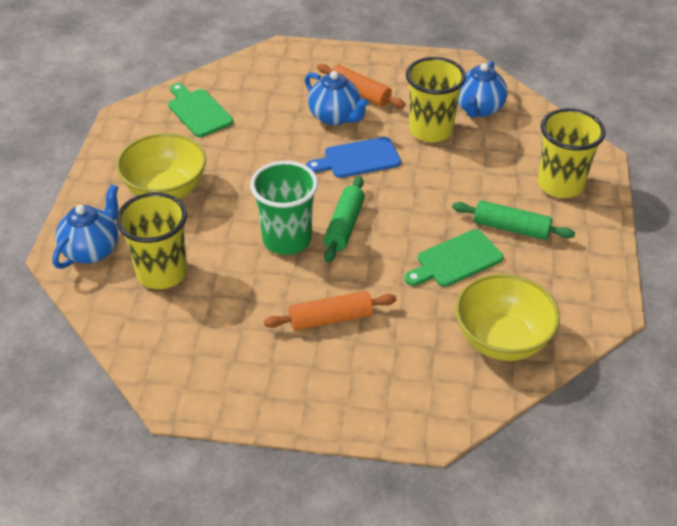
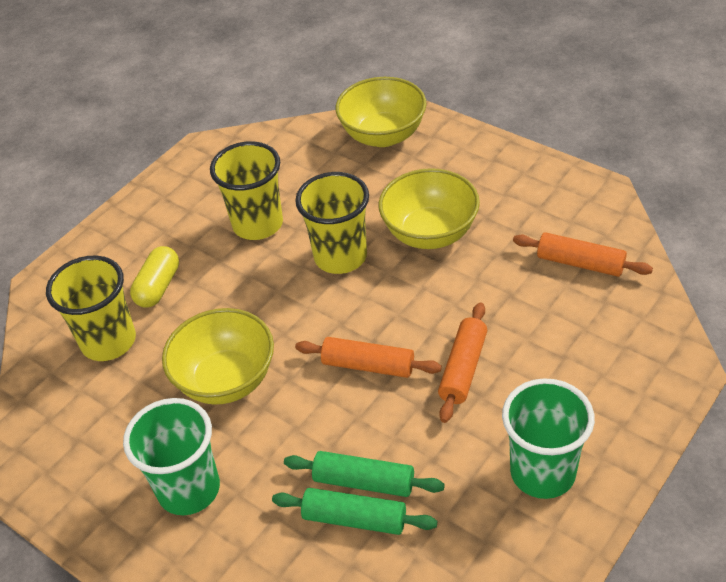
blue cutting board: 1 -> 0
blue teapot: 3 -> 0
green cup: 1 -> 2
green cutting board: 2 -> 0
orange rolling pin: 2 -> 3
yellow bowl: 2 -> 3
yellow capsule: 0 -> 1

